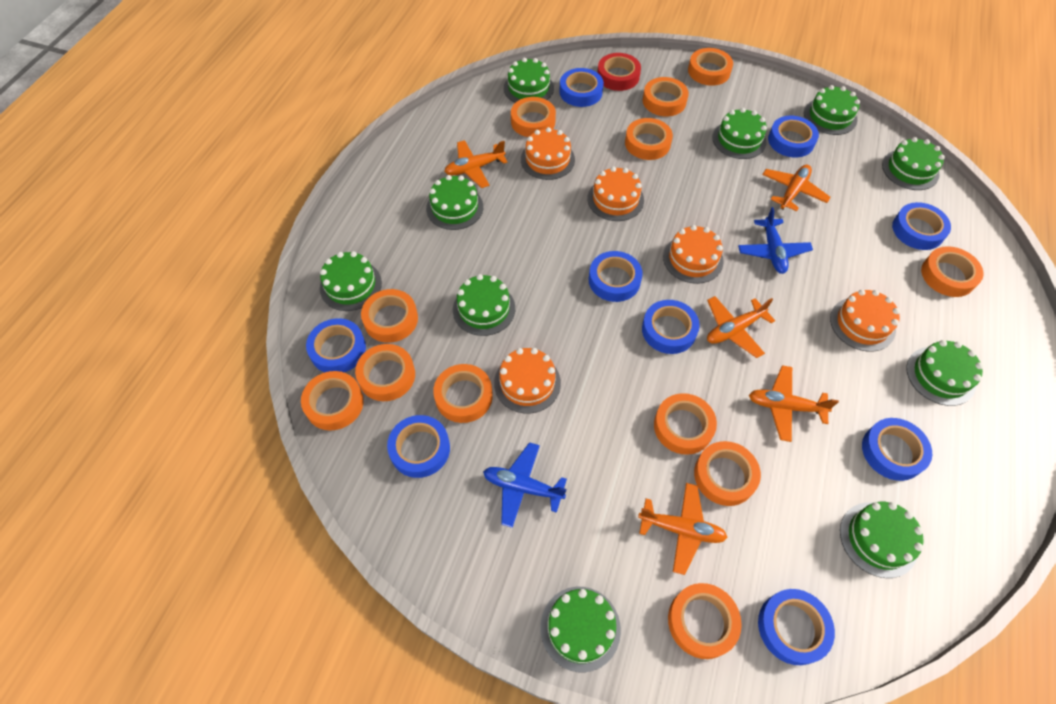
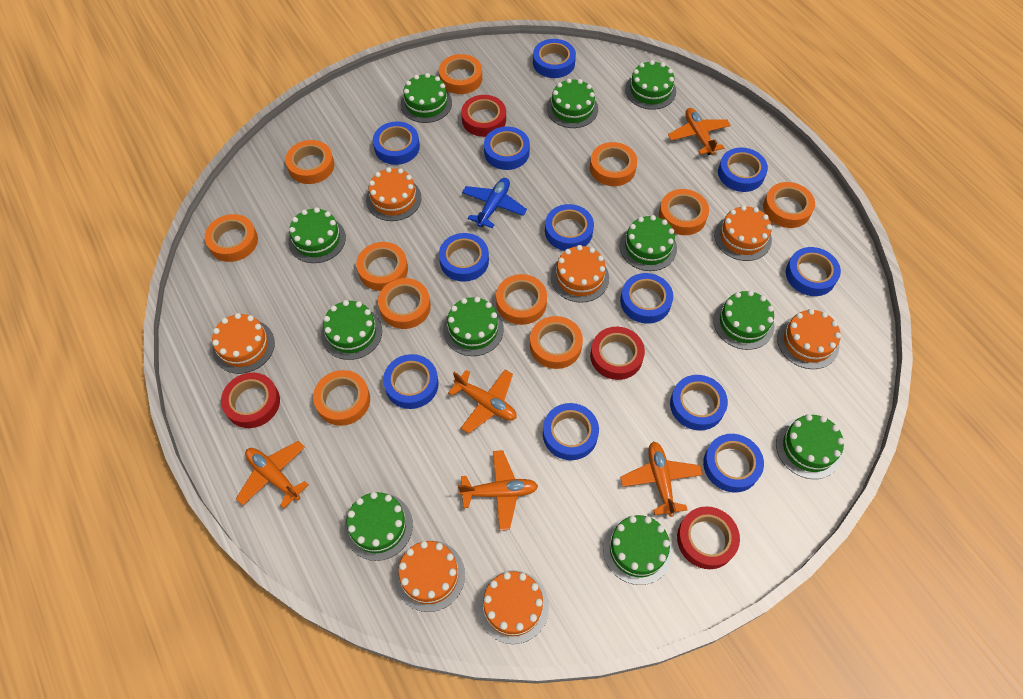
blue plane: 2 -> 1
blue tape: 9 -> 12
green cake: 10 -> 11
orange cake: 5 -> 7
orange tape: 12 -> 11
red tape: 1 -> 4

